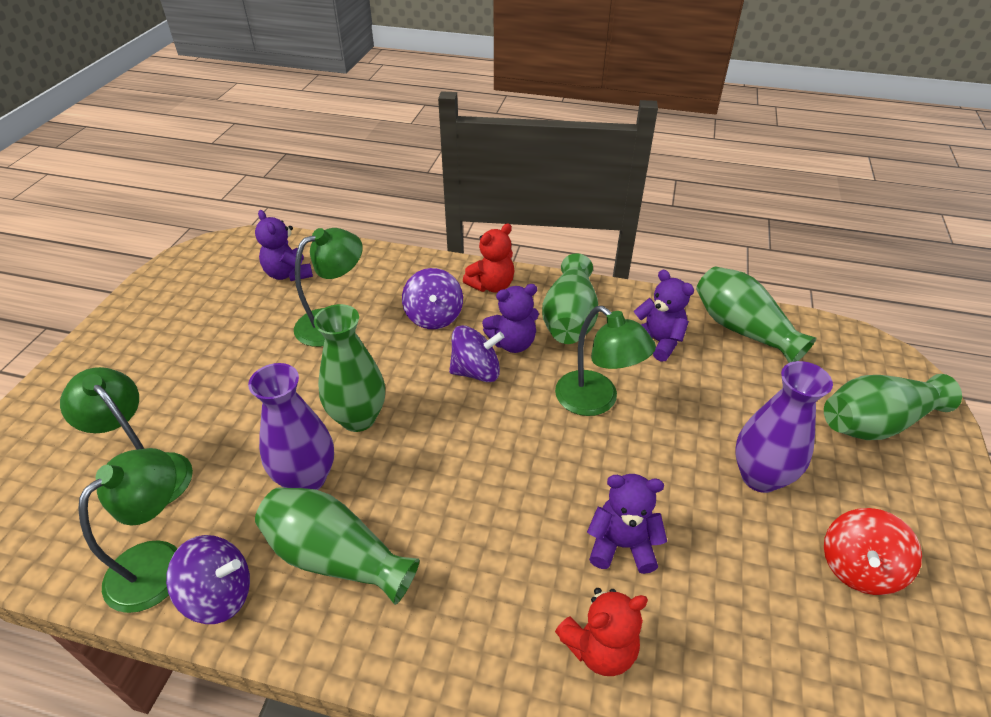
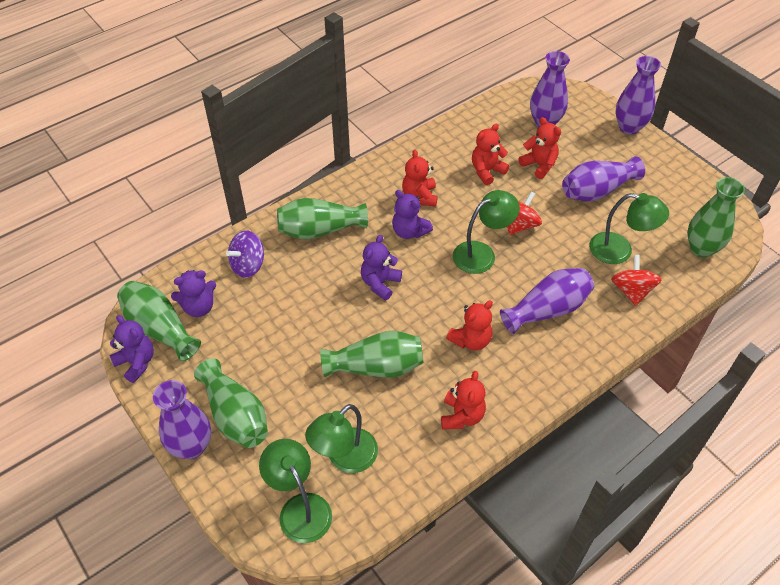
purple spinning top: 3 -> 1
purple vase: 2 -> 5
red spinning top: 1 -> 2
red teddy bear: 2 -> 5

